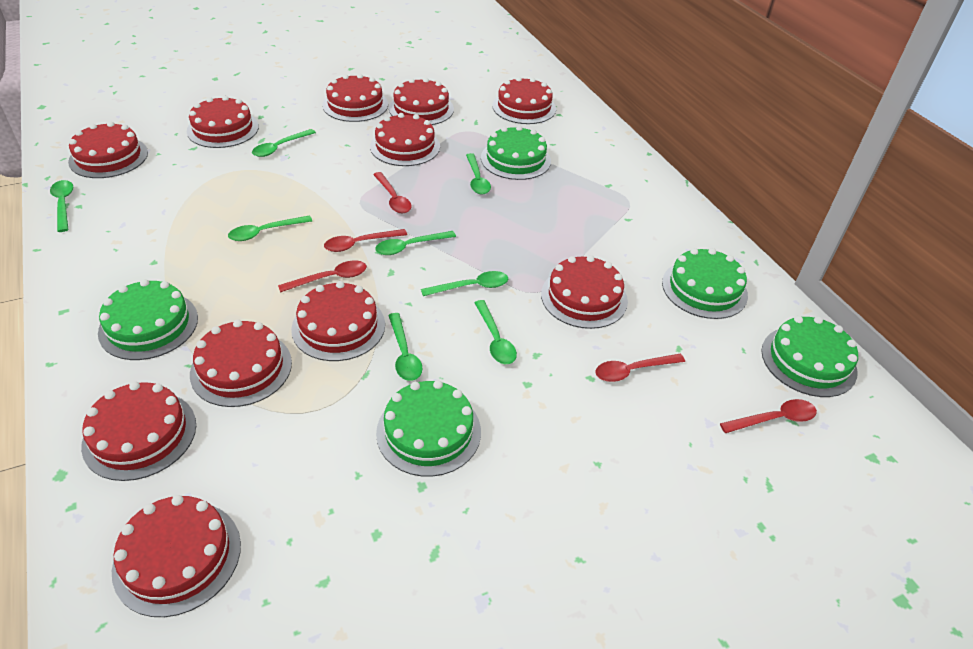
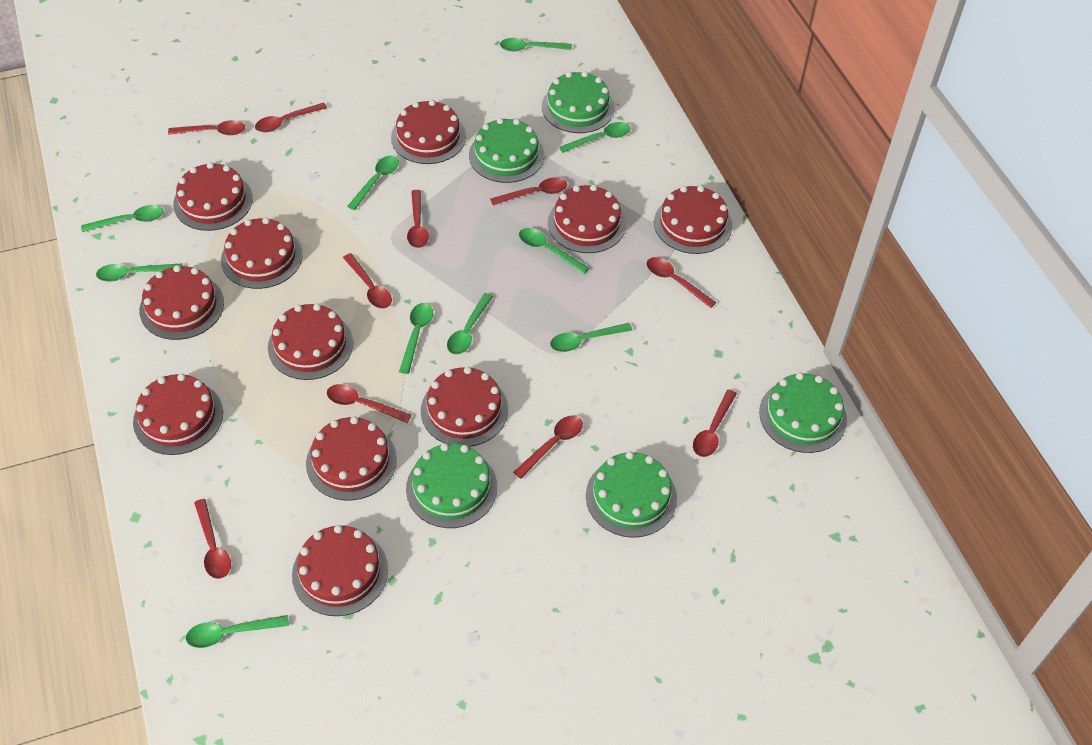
green spoon: 8 -> 10
red spoon: 5 -> 10

